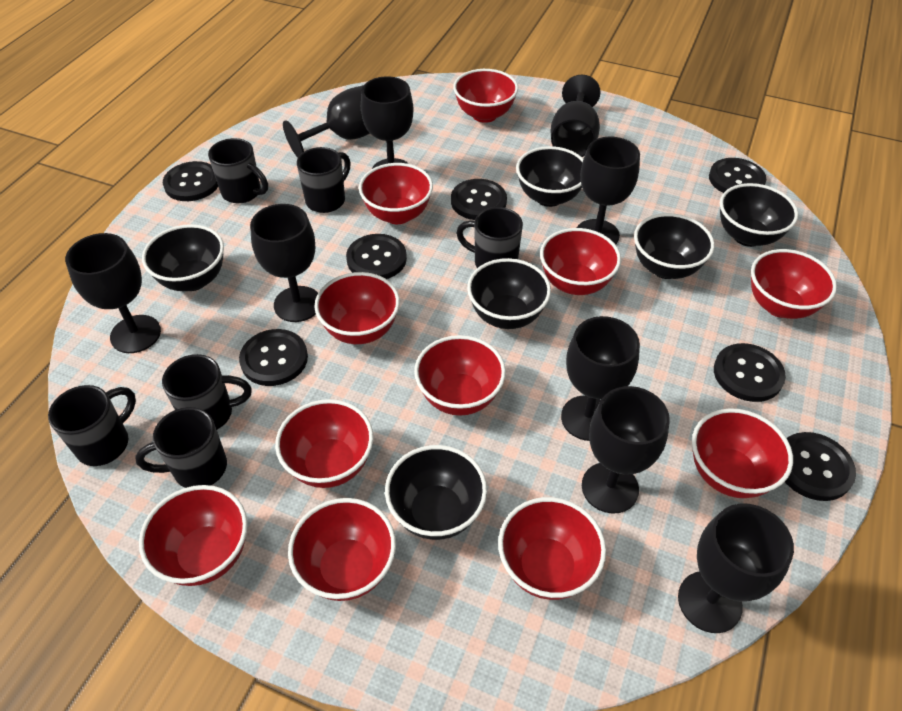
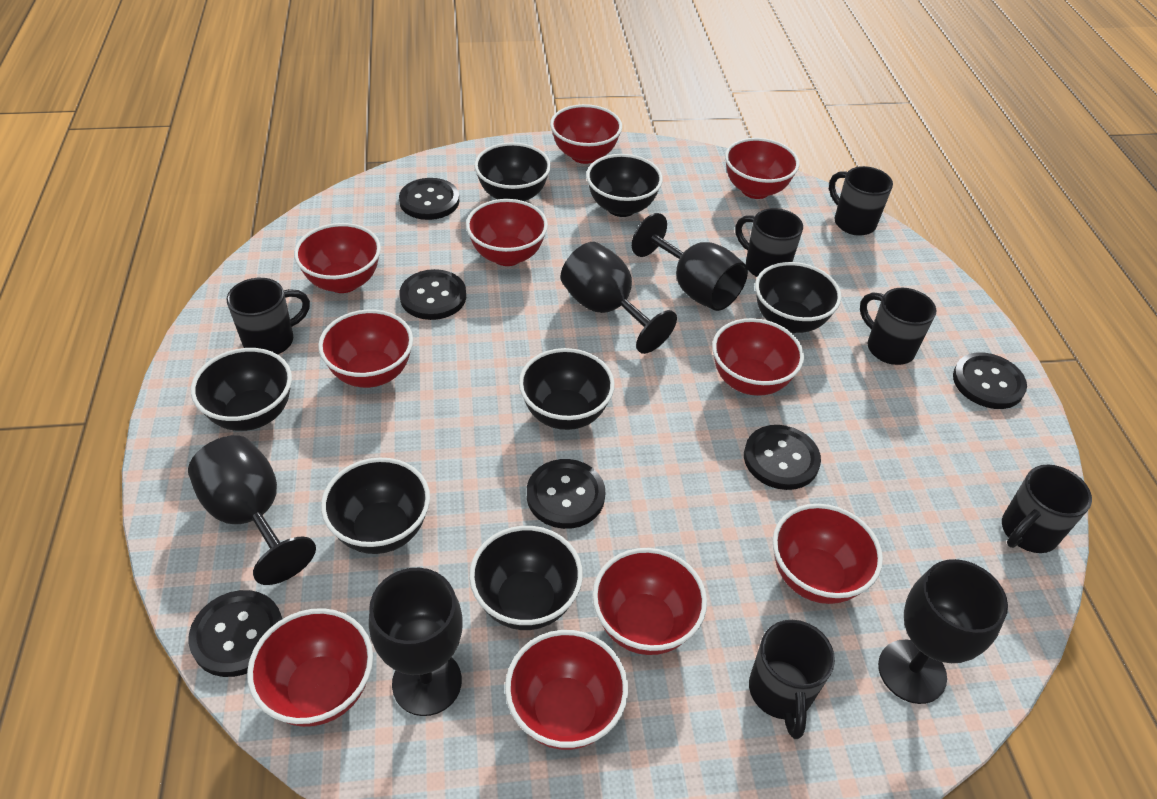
black bowl: 6 -> 7
black button: 7 -> 6
black goblet: 9 -> 5
red bowl: 11 -> 10

